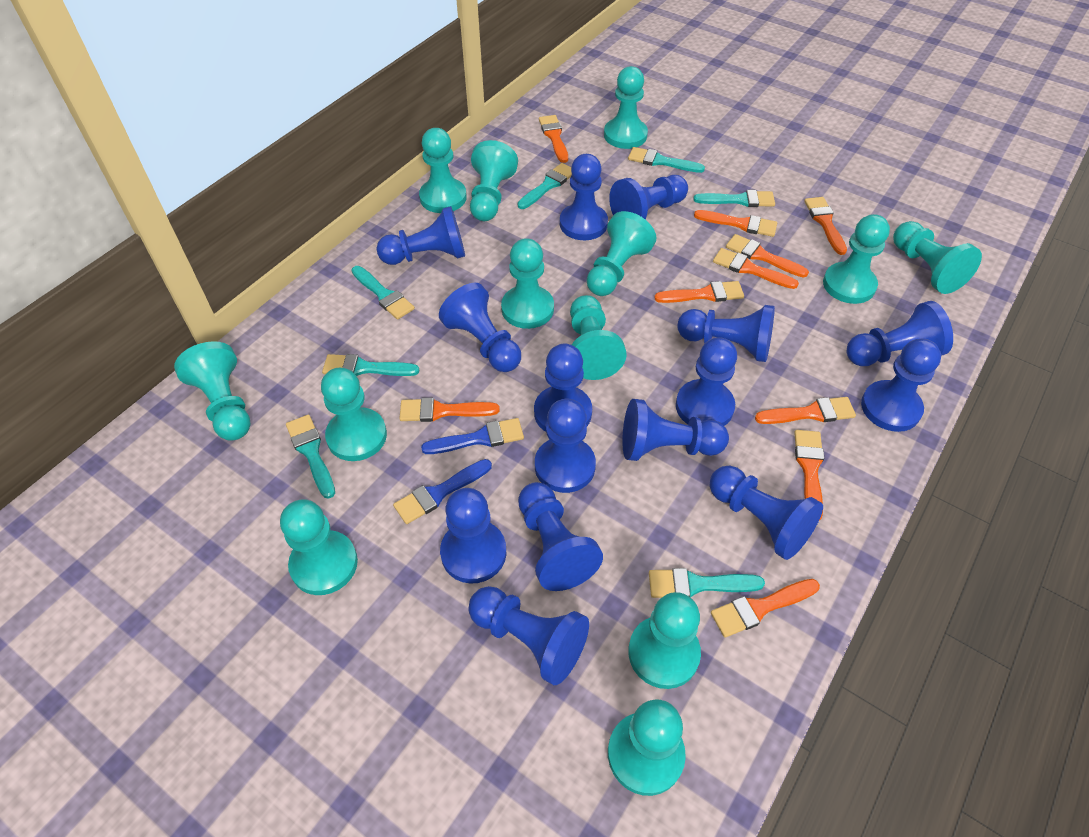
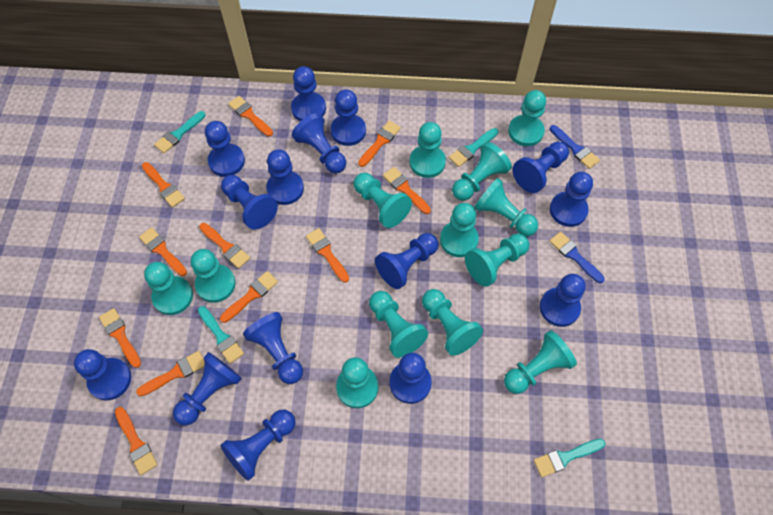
orange brush: 10 -> 11
turquoise brush: 7 -> 4

